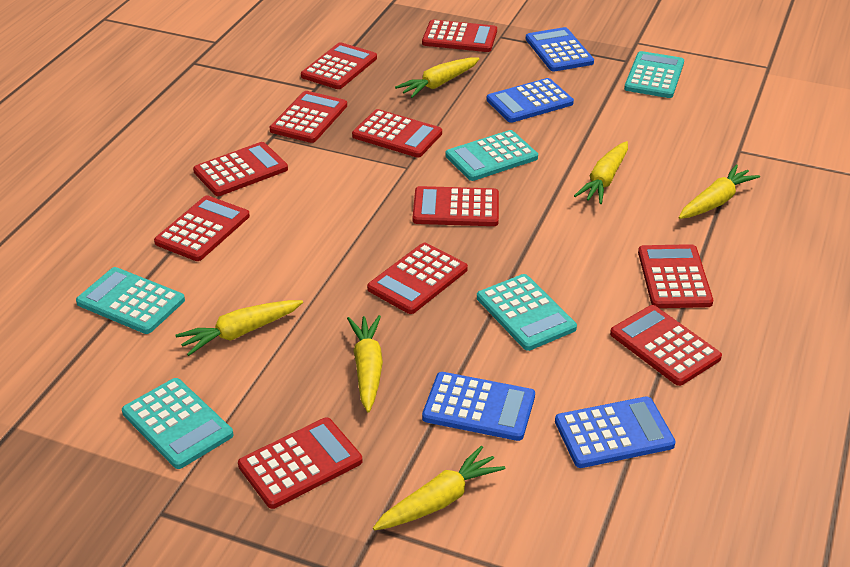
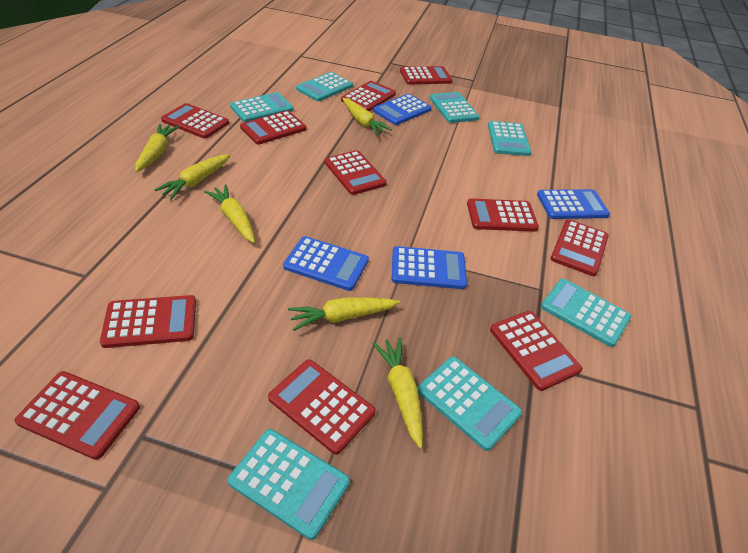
turquoise calculator: 5 -> 7

